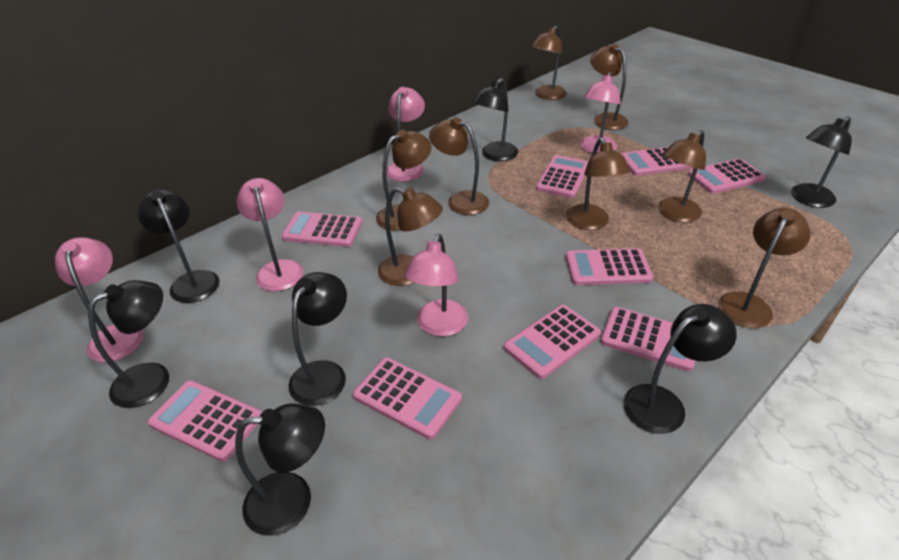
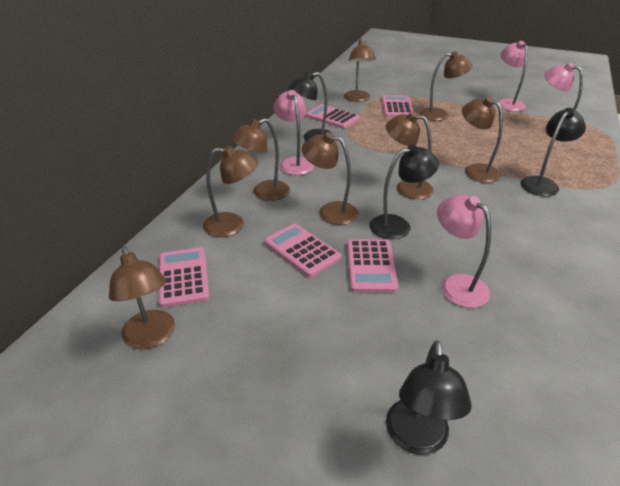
black lamp: 7 -> 4
pink calculator: 9 -> 5
pink lamp: 5 -> 4

